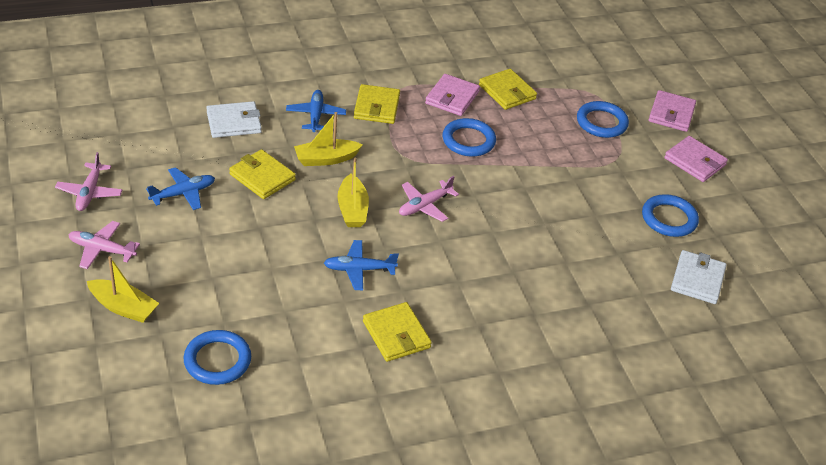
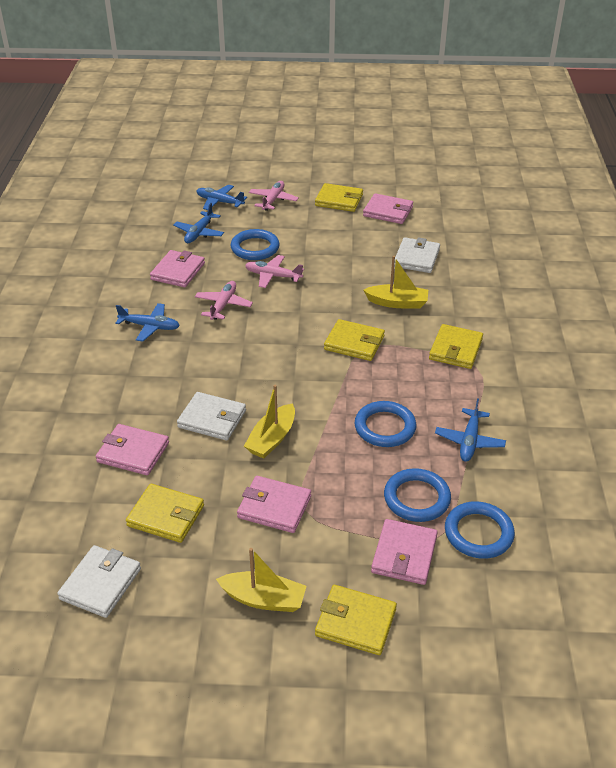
blue plane: 3 -> 4
pink wallet: 3 -> 5
white wallet: 2 -> 3
yellow wallet: 4 -> 5

